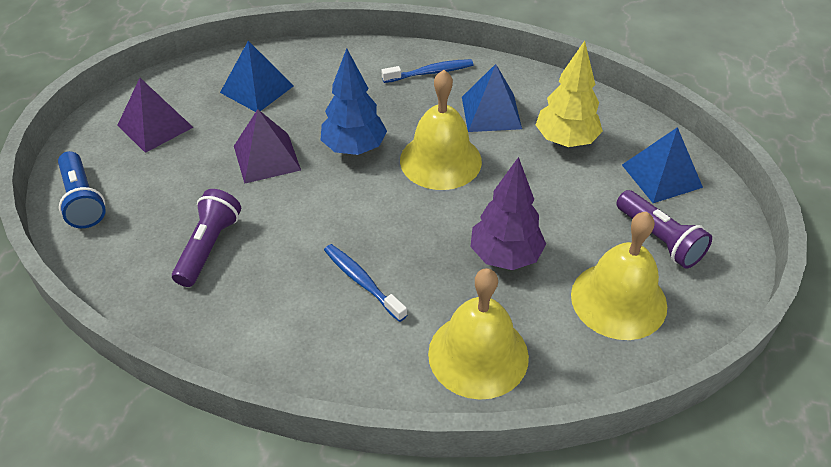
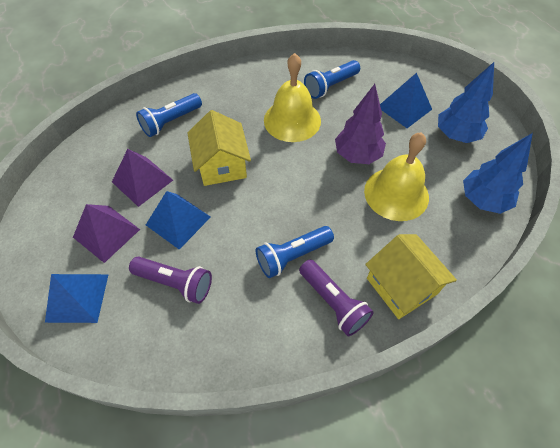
blue flashlight: 1 -> 3
blue toothbrush: 2 -> 0
blue tree: 1 -> 2
yellow bell: 3 -> 2
yellow house: 0 -> 2
yellow tree: 1 -> 0

